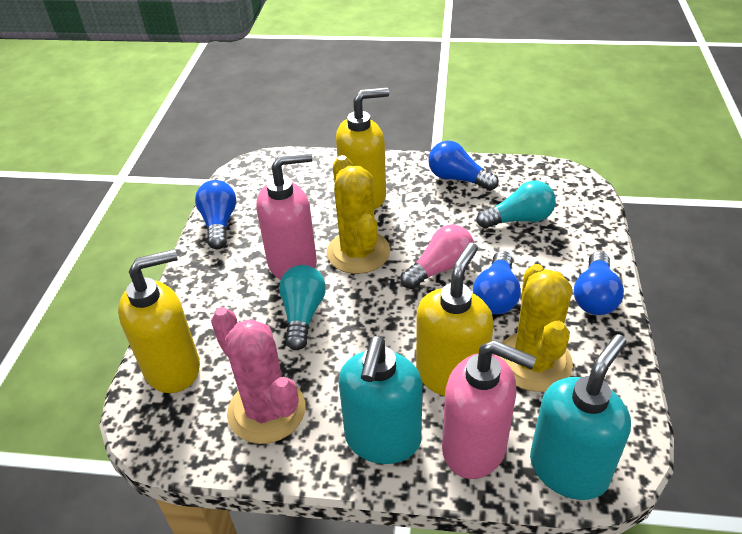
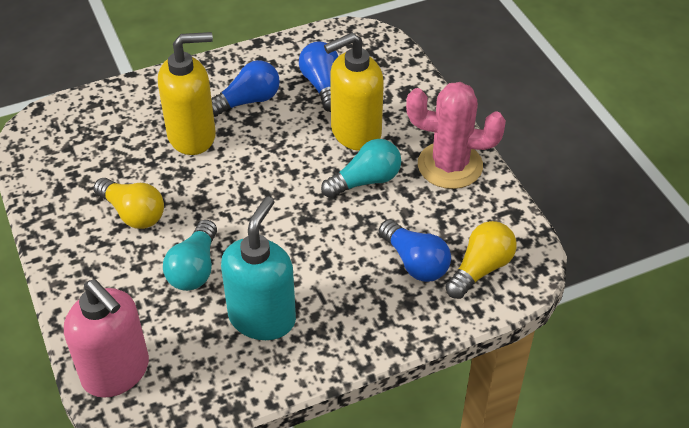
blue light bulb: 4 -> 3
pink light bulb: 1 -> 0
pink soap dispenser: 2 -> 1
turquoise soap dispenser: 2 -> 1
yellow cactus: 2 -> 0
yellow light bulb: 0 -> 2
yellow soap dispenser: 3 -> 2

